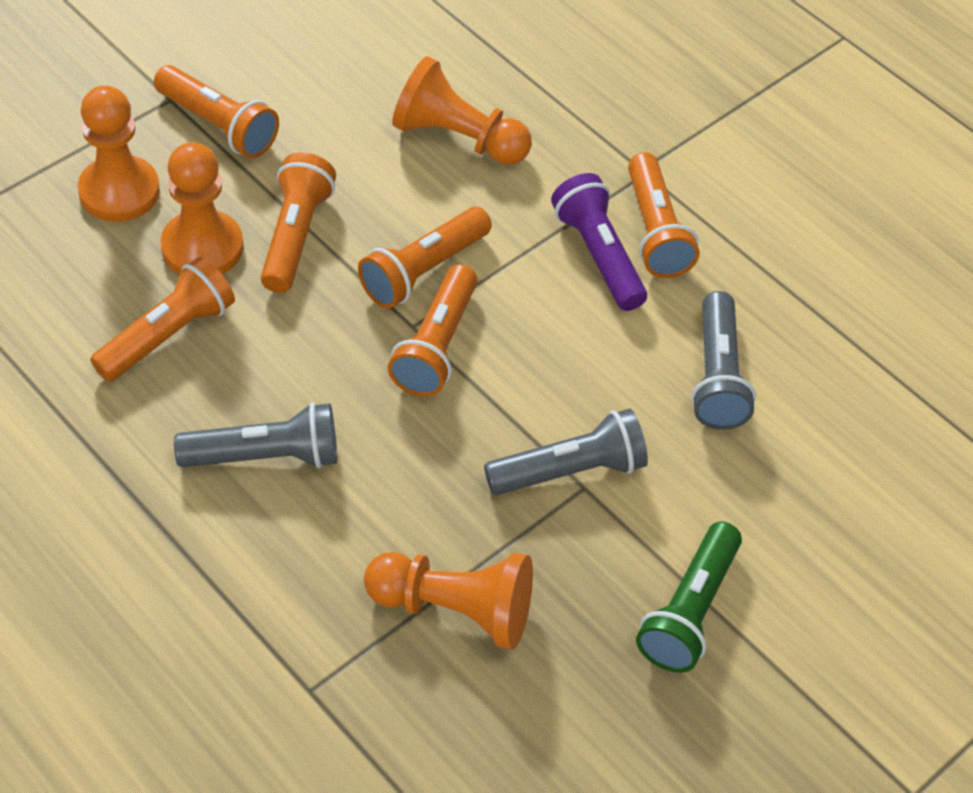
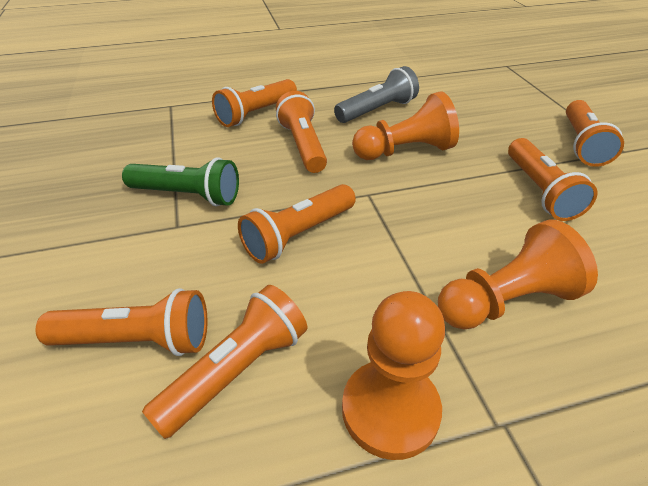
grey flashlight: 3 -> 1
orange flashlight: 6 -> 7
orange pawn: 4 -> 3
purple flashlight: 1 -> 0

